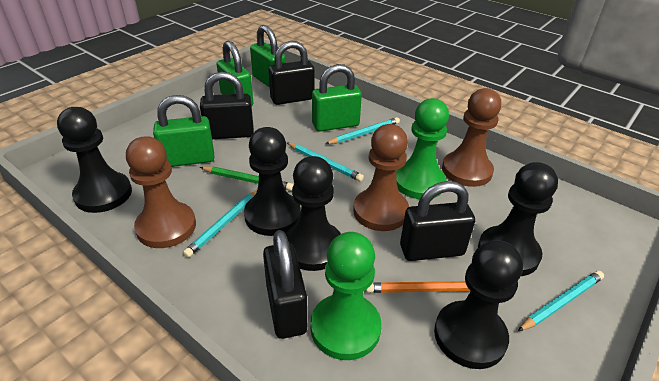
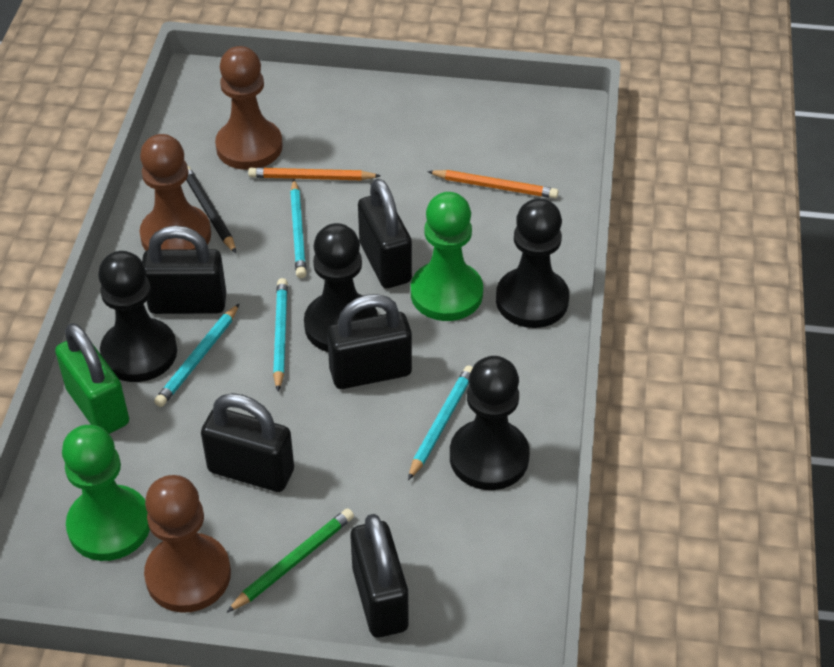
black padlock: 4 -> 5
black pawn: 5 -> 4
black pencil: 0 -> 1
green padlock: 4 -> 1
orange pencil: 1 -> 2

